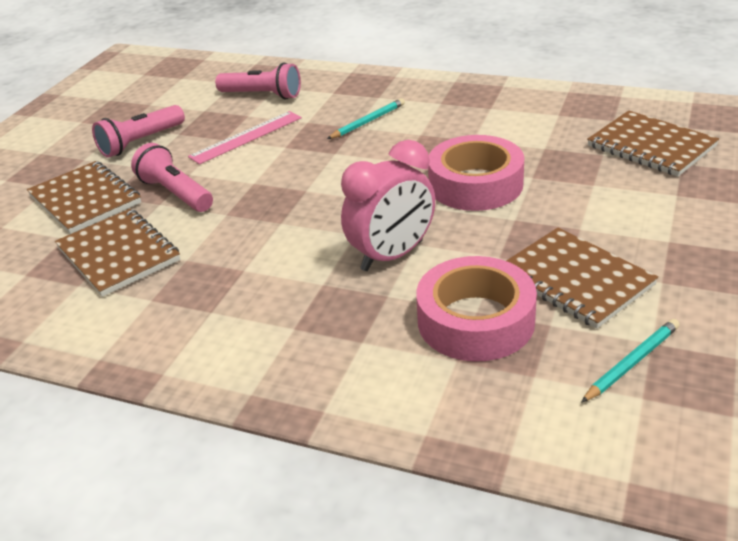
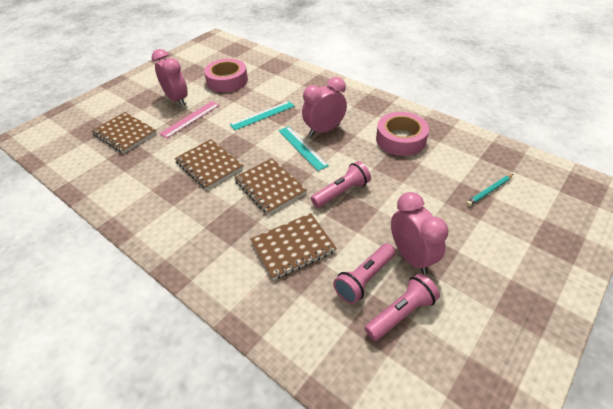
pink clock: 1 -> 3
turquoise pencil: 2 -> 1
turquoise ruler: 0 -> 2

